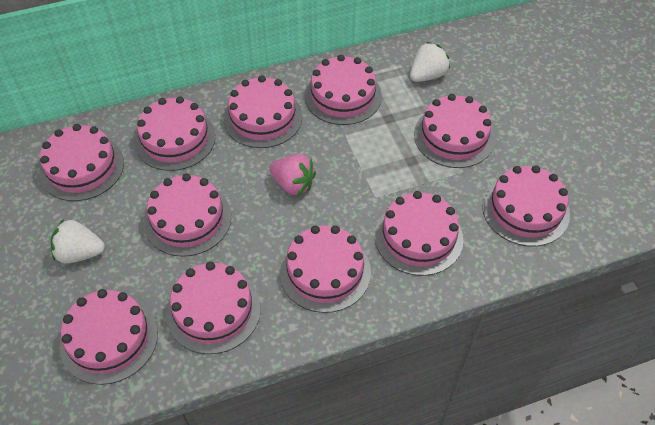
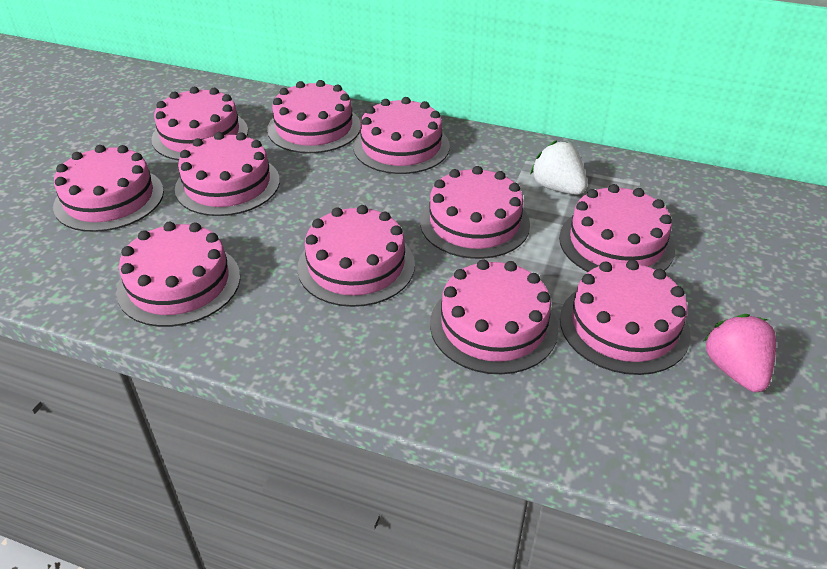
white strawberry: 2 -> 1

